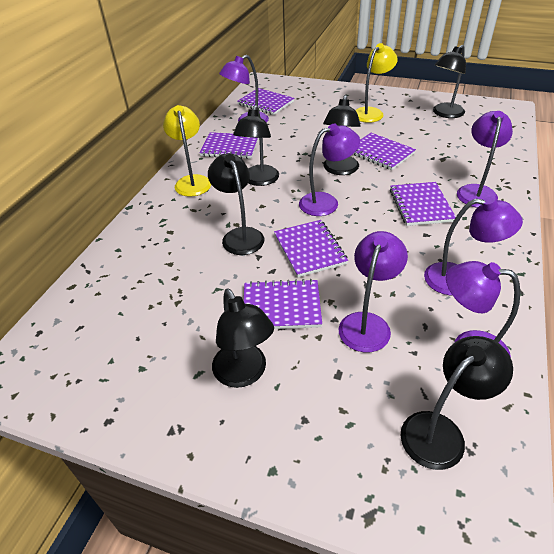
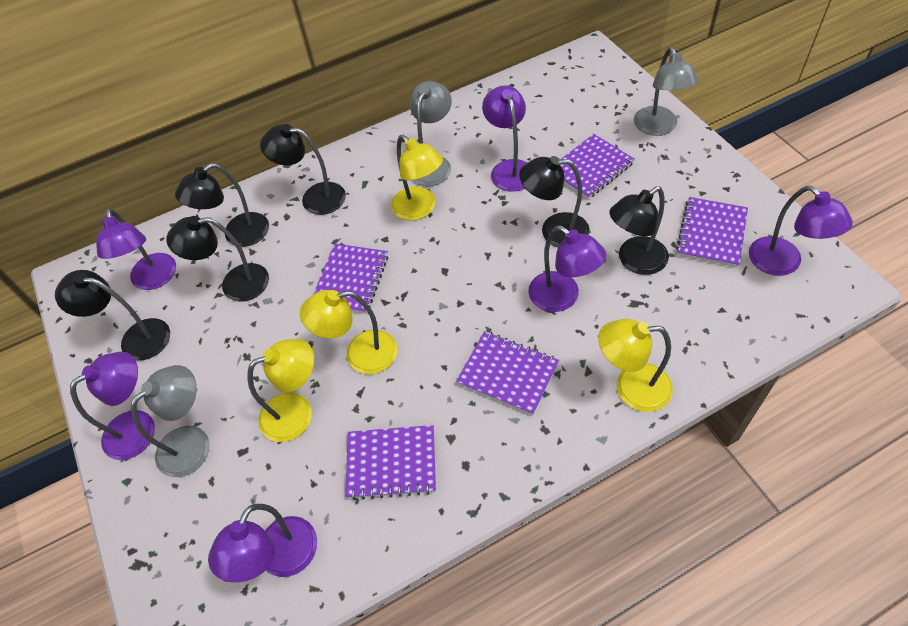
grey lamp: 0 -> 3
purple notebook: 6 -> 5
yellow lamp: 2 -> 4

